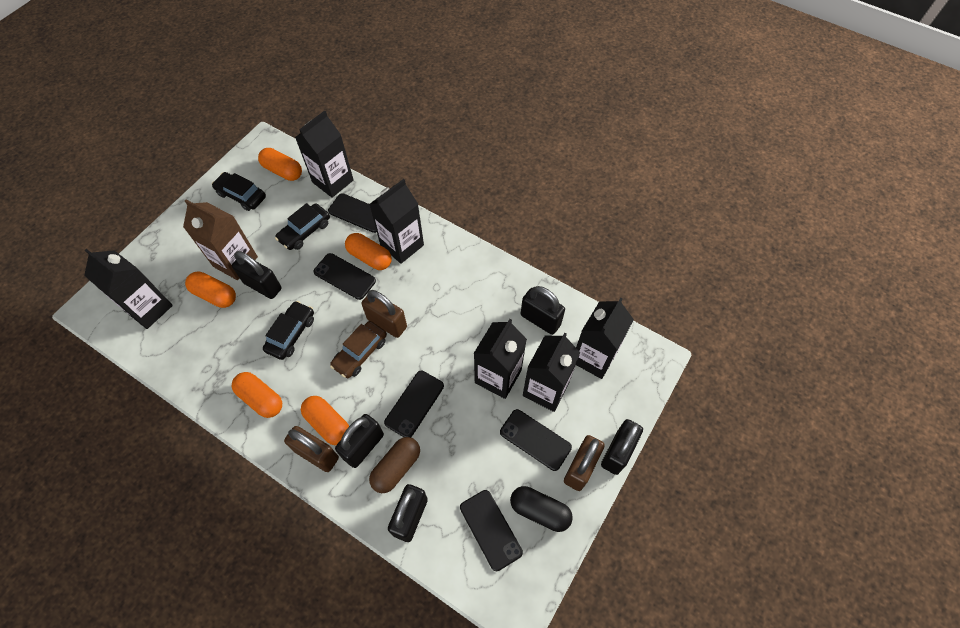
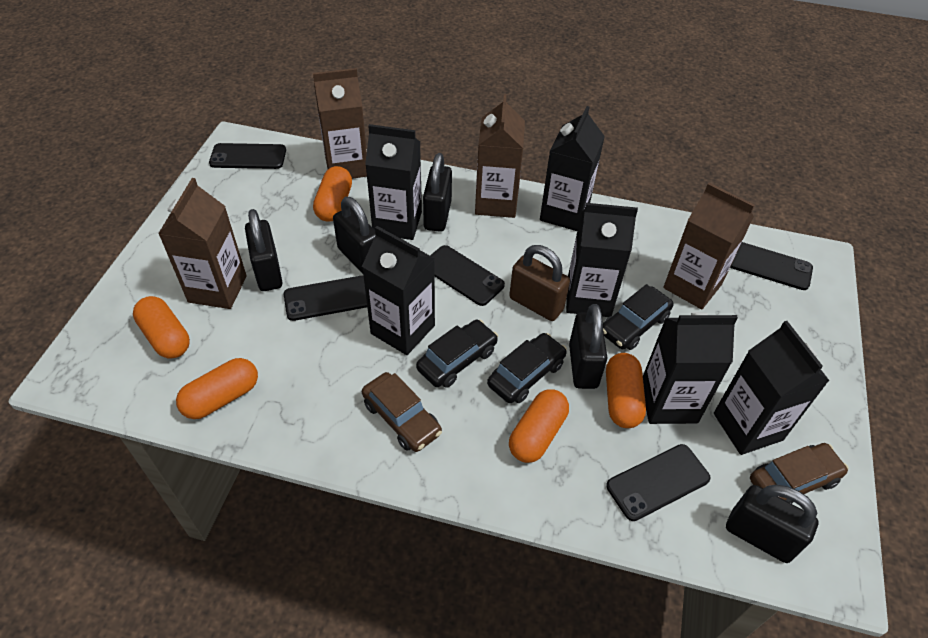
black capsule: 1 -> 0
brown capsule: 1 -> 0
brown car: 1 -> 2
brown carton: 1 -> 4
brown padlock: 3 -> 1

